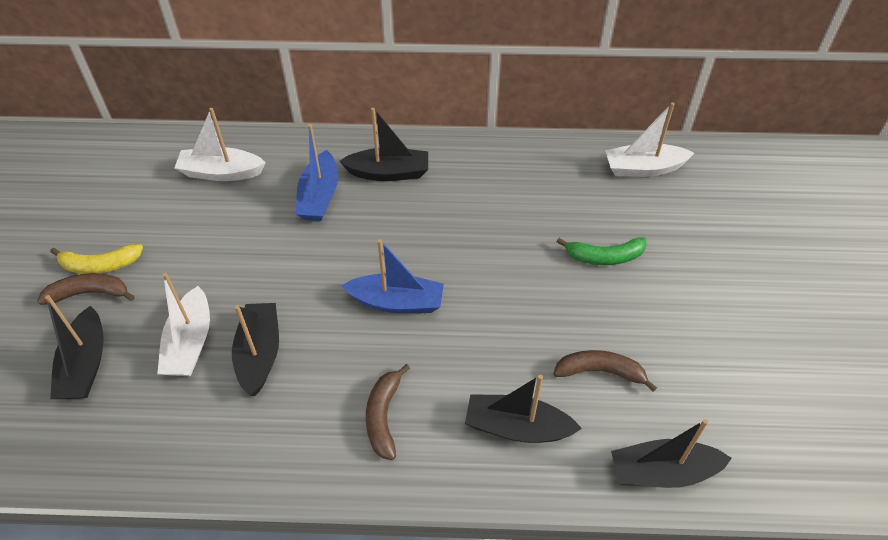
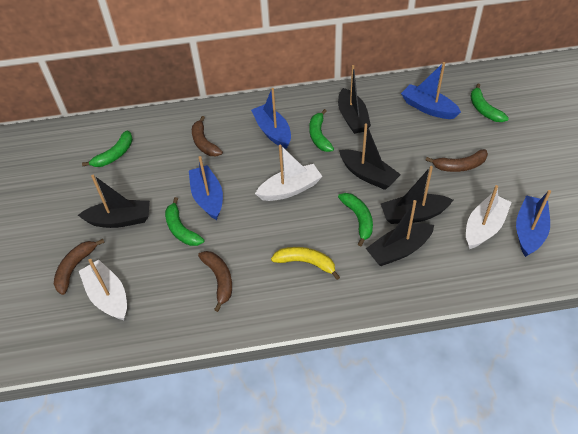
blue boat: 2 -> 4
brown banana: 3 -> 4
green banana: 1 -> 5

